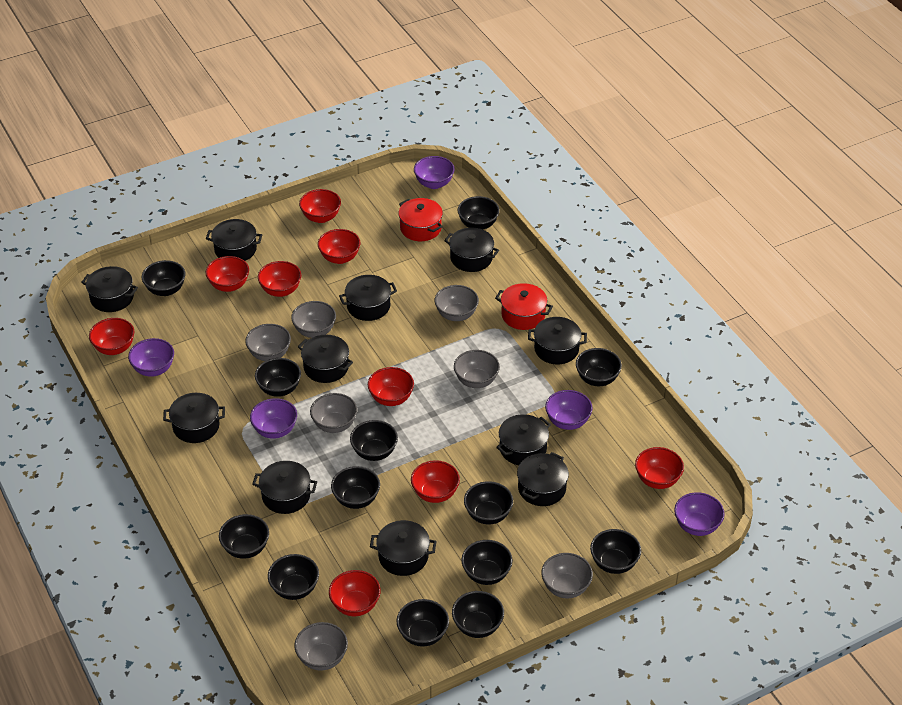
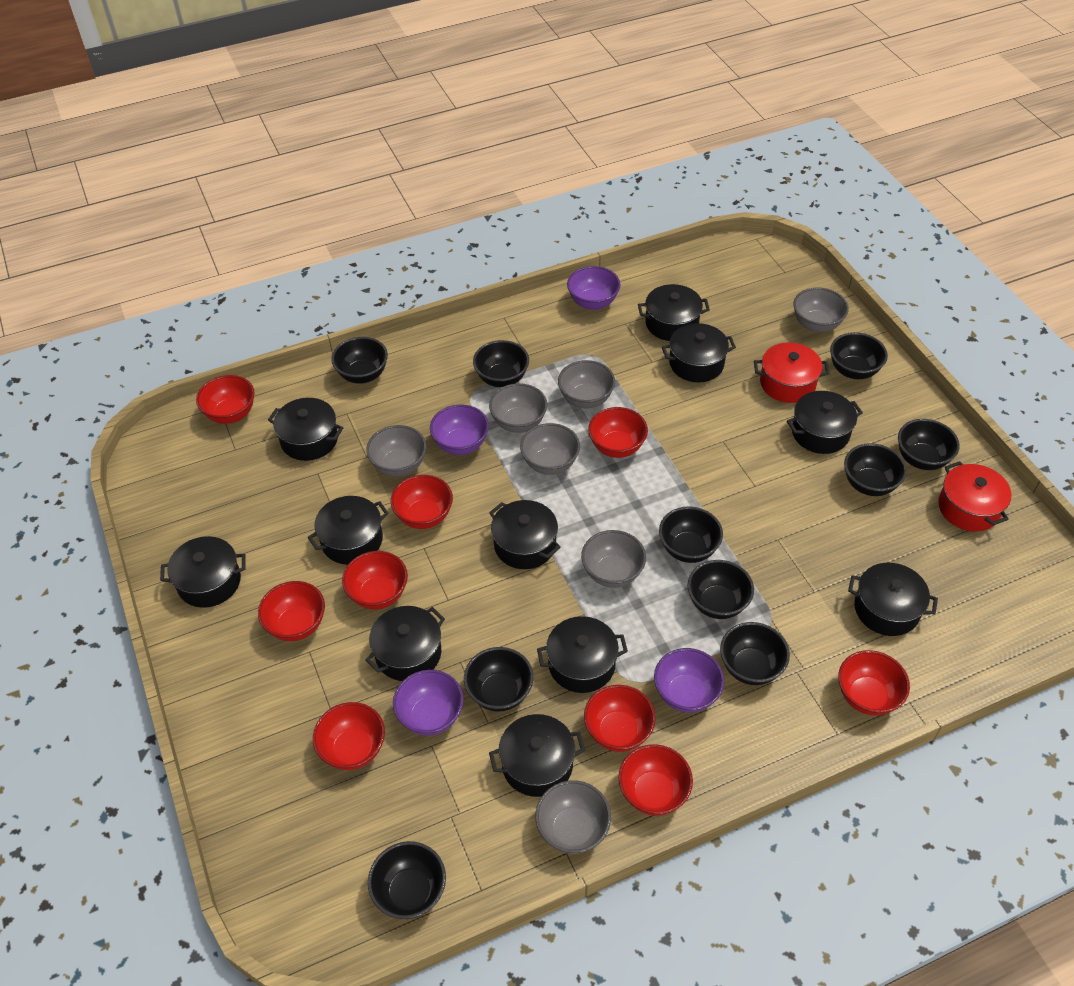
black bowl: 13 -> 10
purple bowl: 5 -> 4

